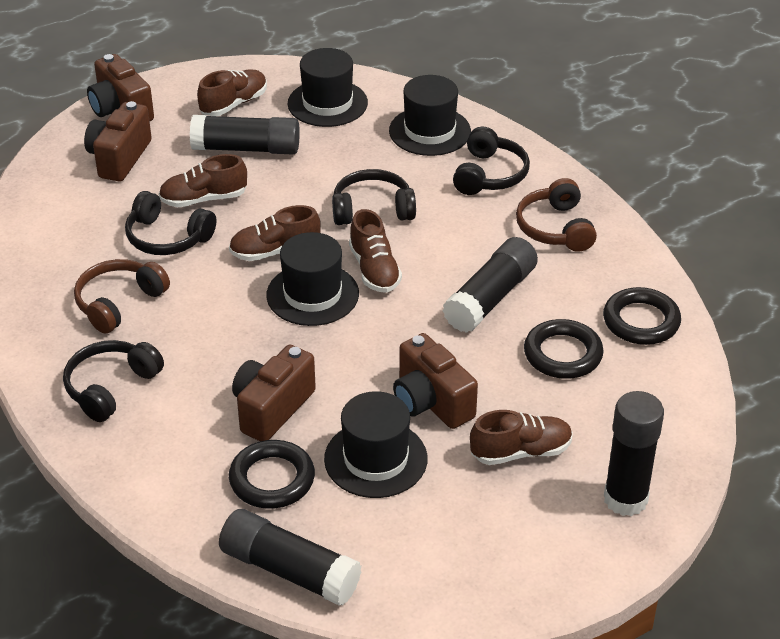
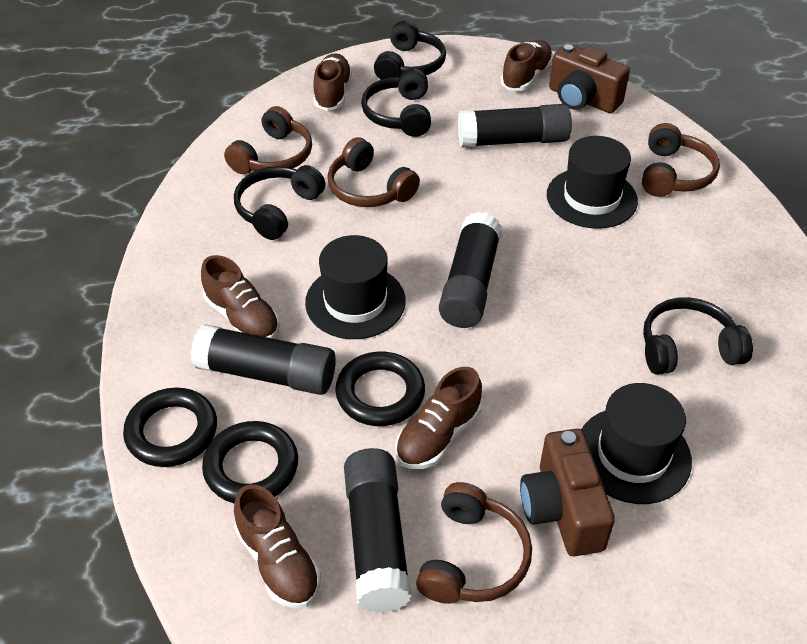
black hat: 4 -> 3
brown camera: 4 -> 2
brown headphones: 2 -> 4

